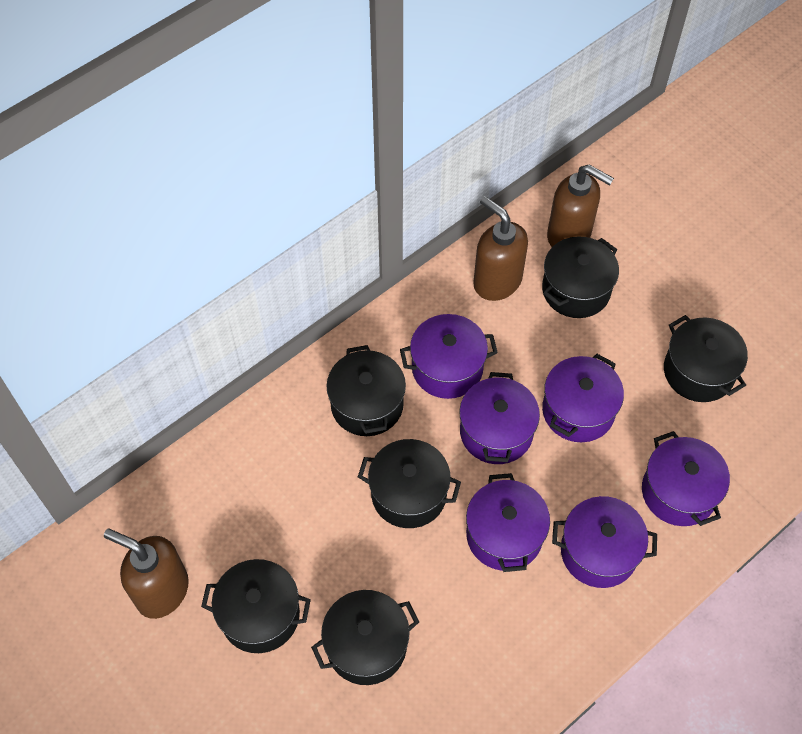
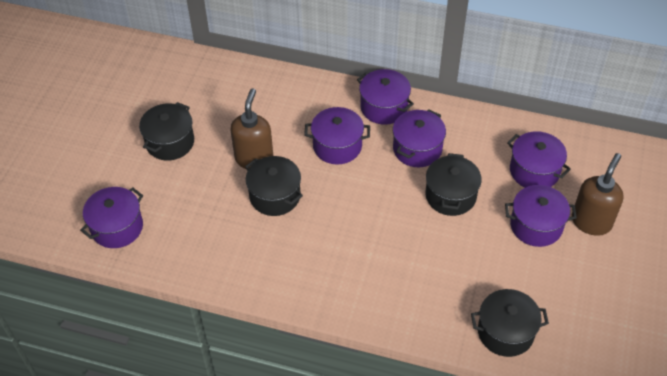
black pot: 6 -> 4
brown soap dispenser: 3 -> 2

